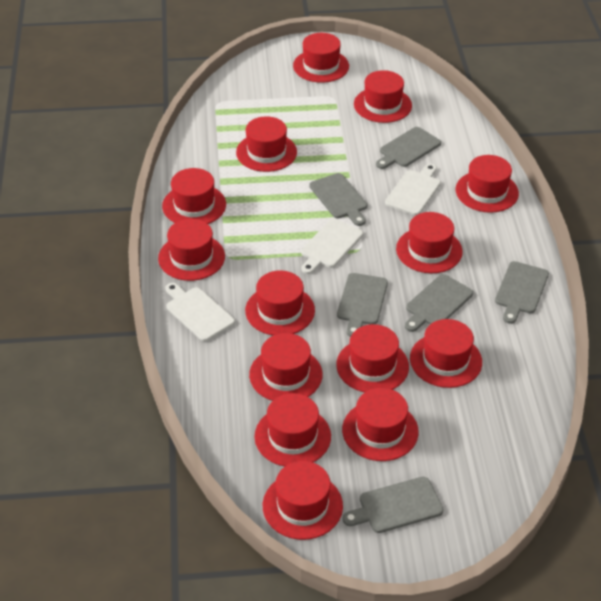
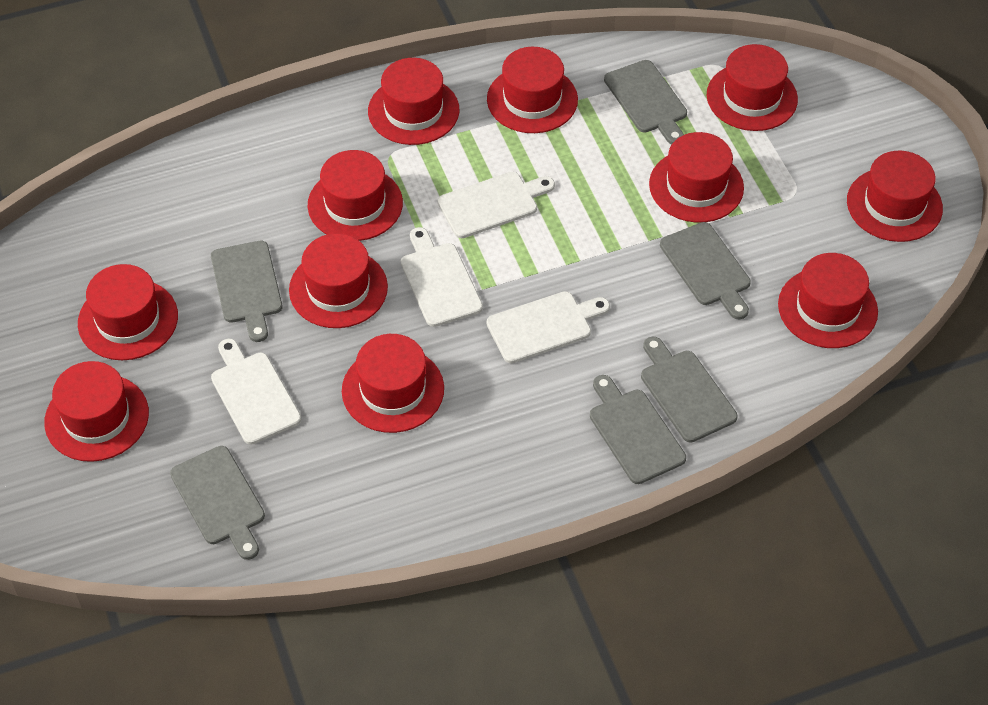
red hat: 14 -> 11
white cutting board: 3 -> 4

